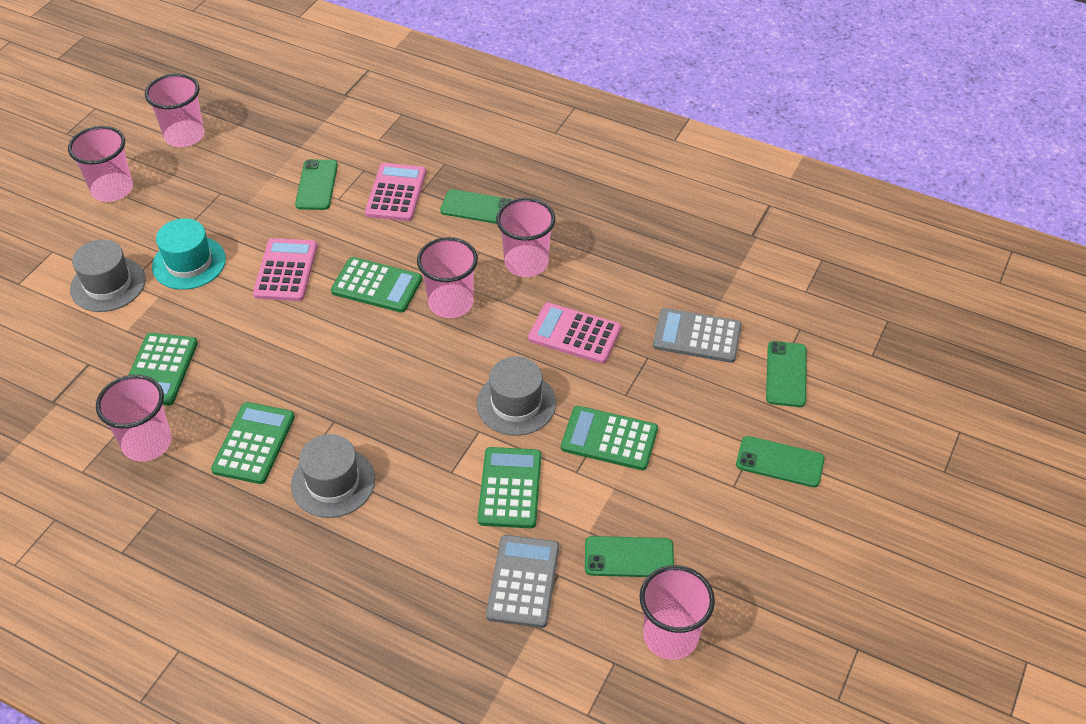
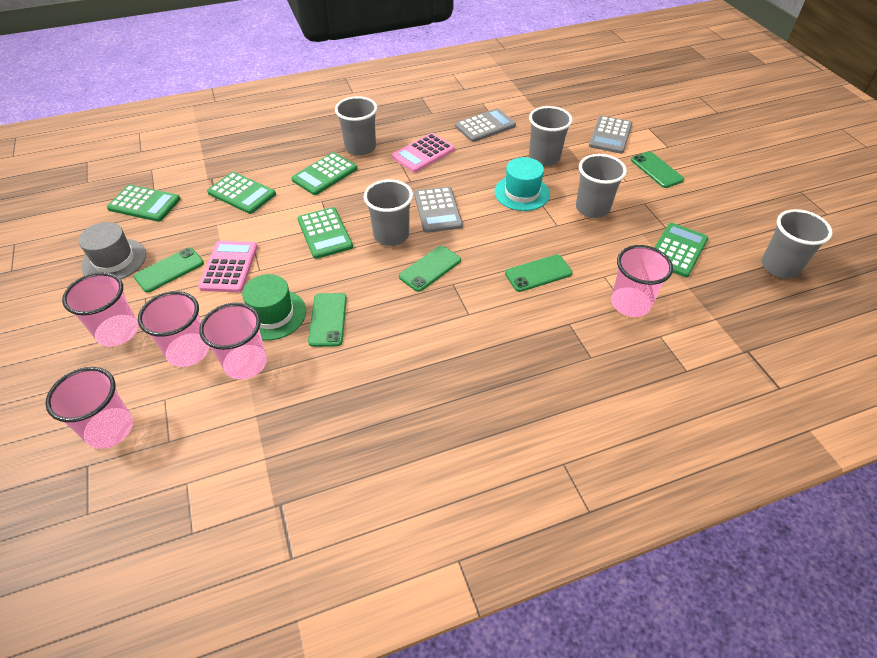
green hat: 0 -> 1
grey calculator: 2 -> 3
grey cup: 0 -> 5
grey hat: 3 -> 1
pink calculator: 3 -> 2
pink cup: 6 -> 5

